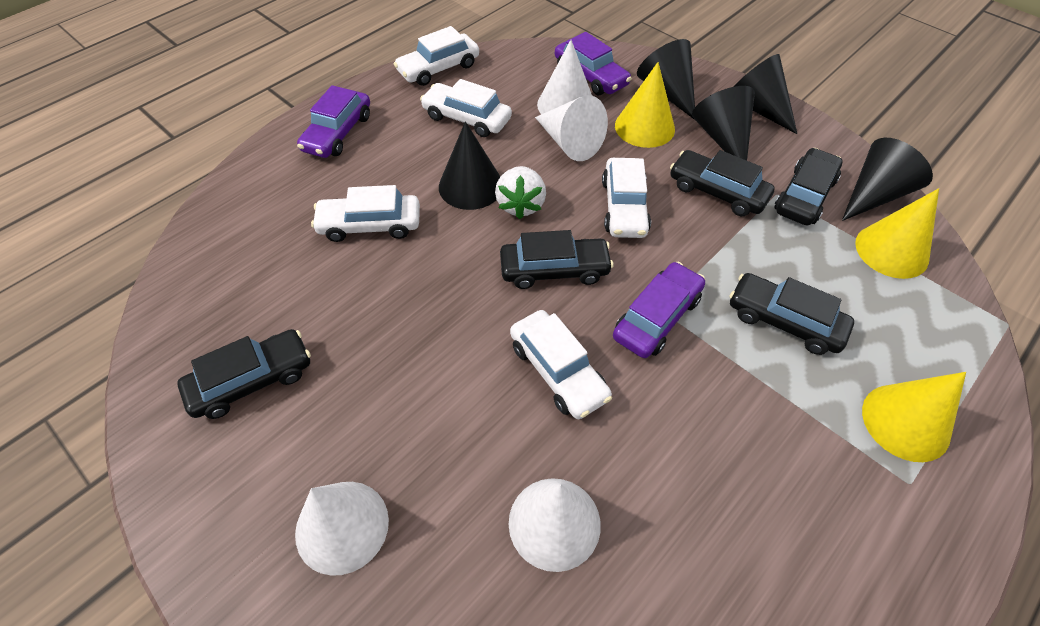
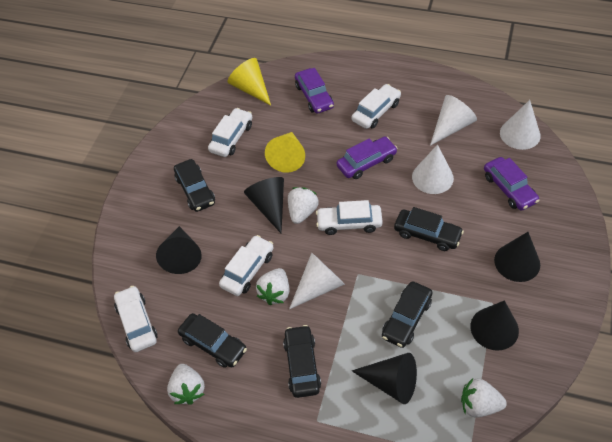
white strawberry: 1 -> 4
yellow cone: 3 -> 2

